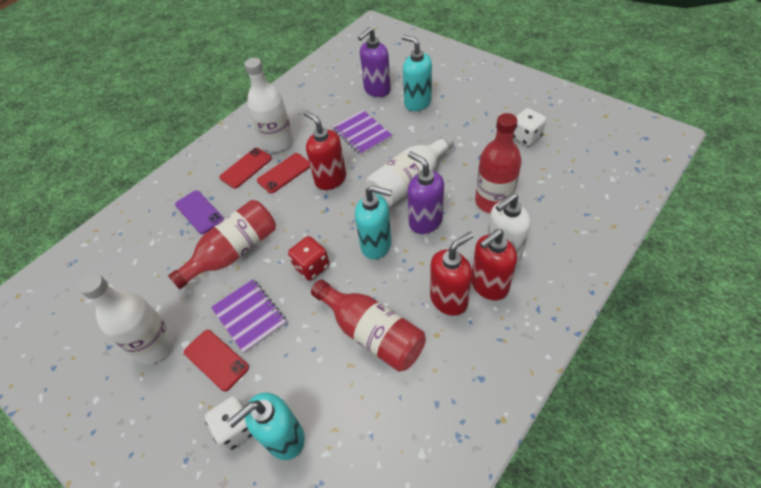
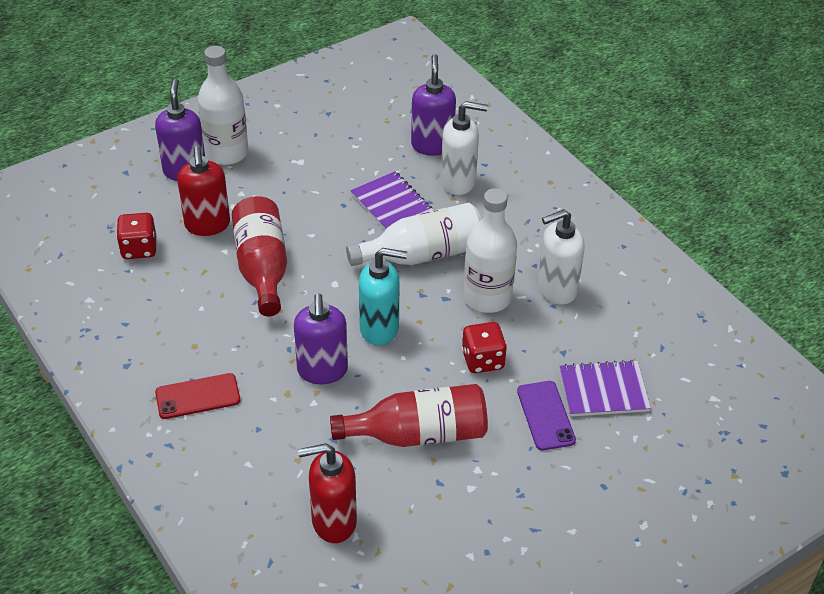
purple soap dispenser: 2 -> 3
red bottle: 3 -> 2
red dice: 1 -> 2
red phone: 3 -> 1
red soap dispenser: 3 -> 2
turquoise soap dispenser: 3 -> 1
white dice: 2 -> 0
white soap dispenser: 1 -> 2

